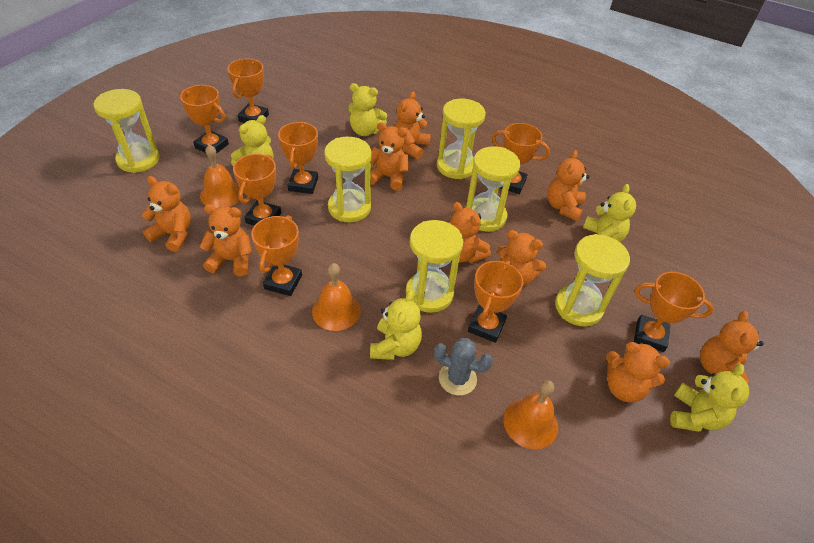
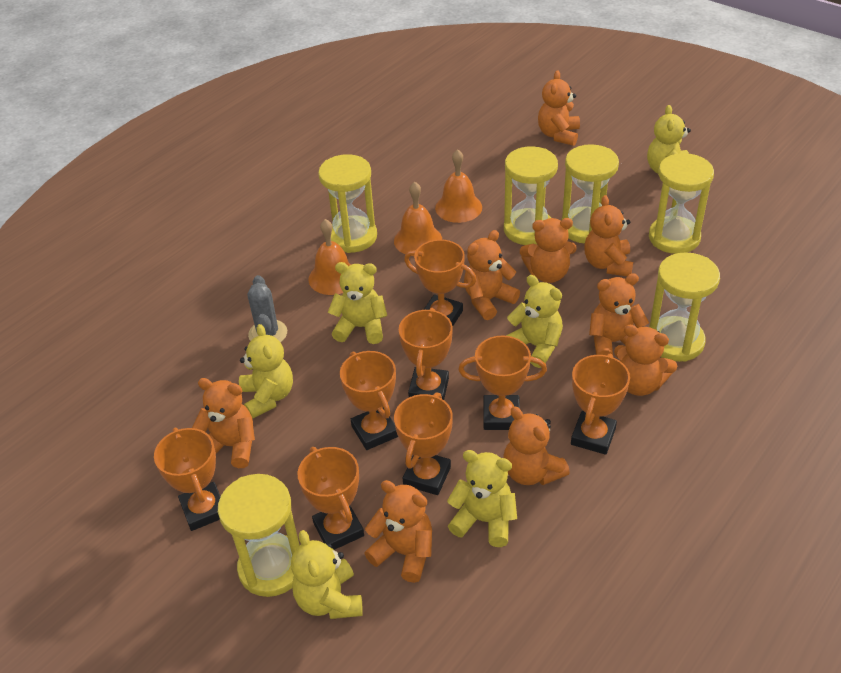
yellow teddy bear: 5 -> 6

